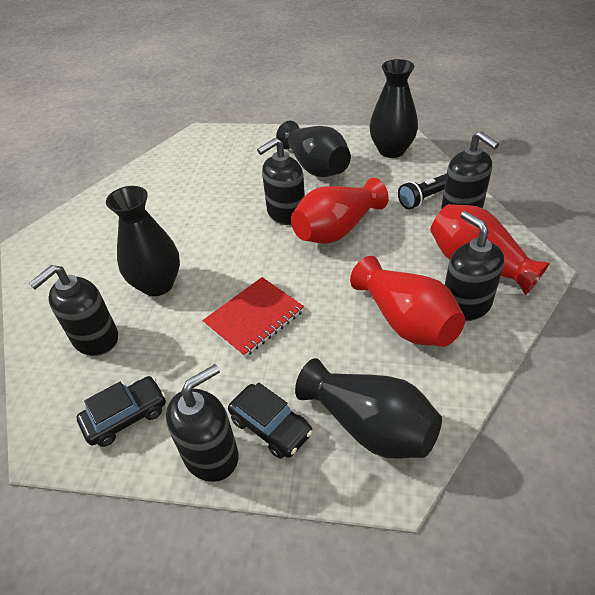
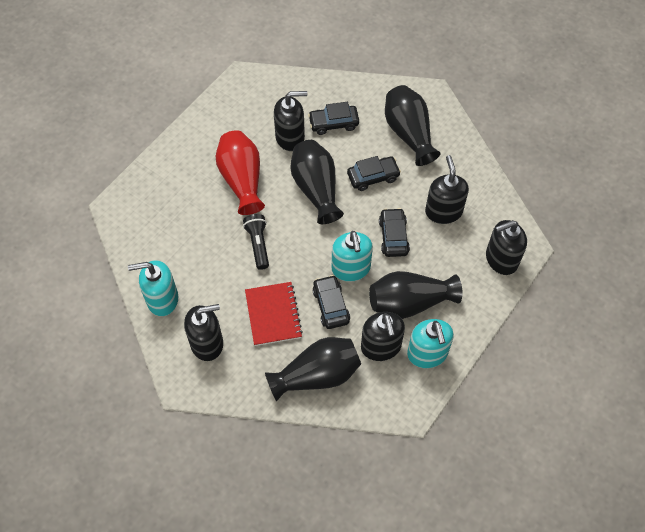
black car: 2 -> 4
red vase: 3 -> 1
turquoise soap dispenser: 0 -> 3

